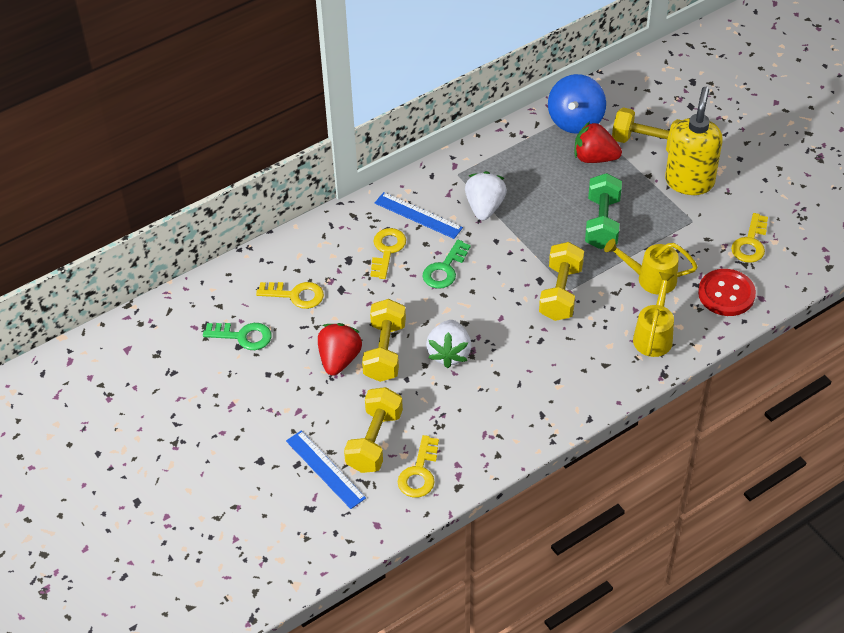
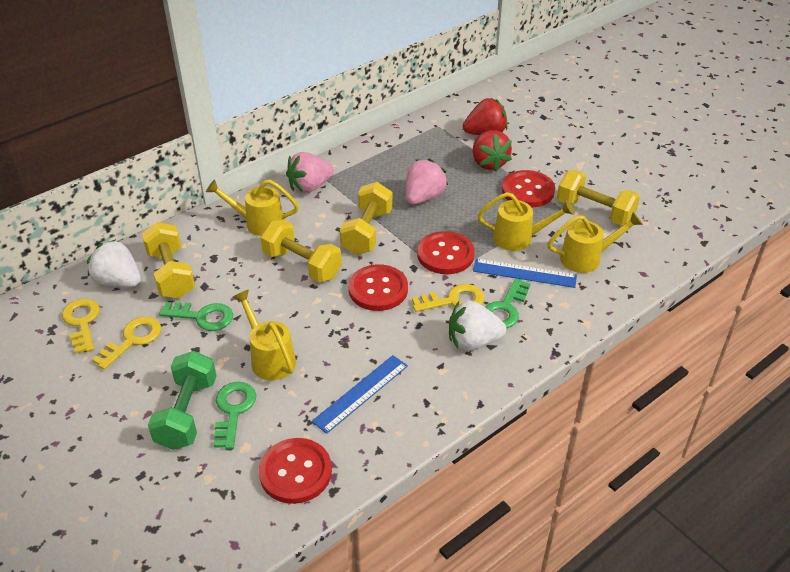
blue spinning top: 1 -> 0
green key: 2 -> 3
pink strawberry: 0 -> 2
red button: 1 -> 4
yellow key: 4 -> 3
yellow soap dispenser: 1 -> 0
yellow watering can: 2 -> 4

